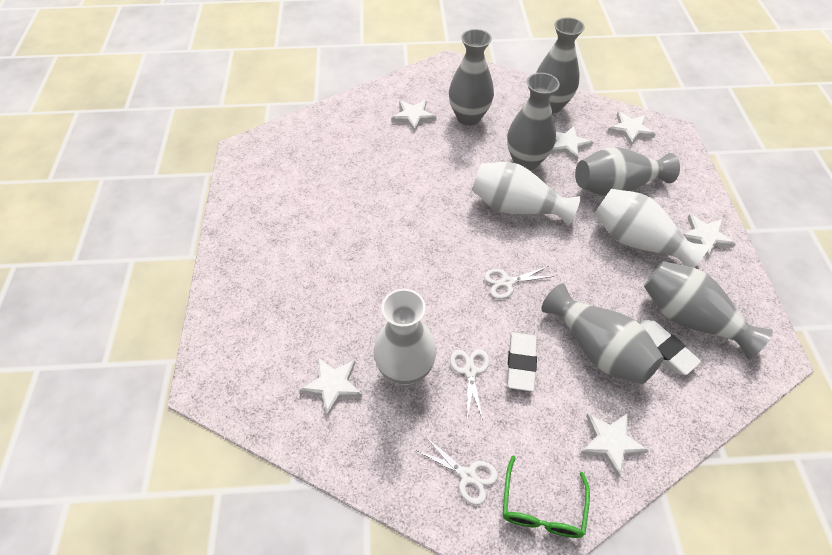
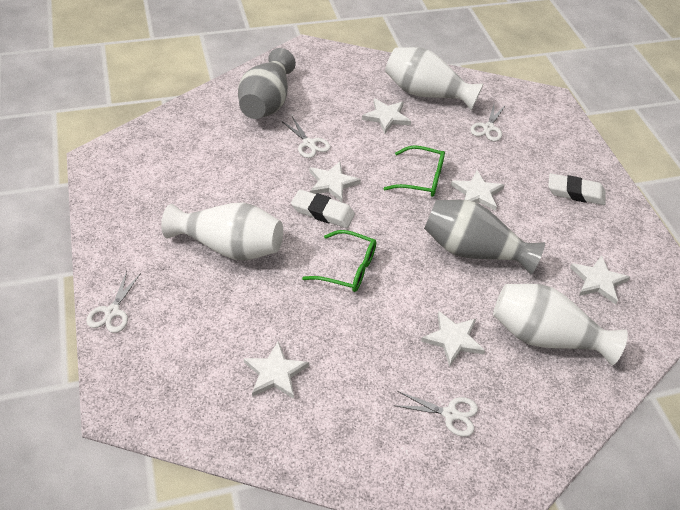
green glasses: 1 -> 2
grey vase: 6 -> 2
white scissors: 3 -> 4

